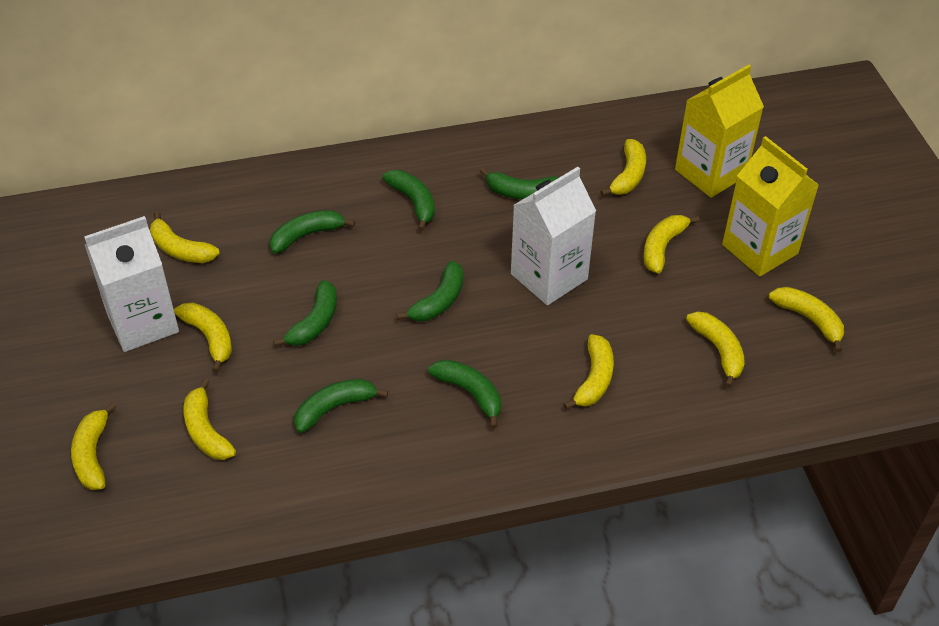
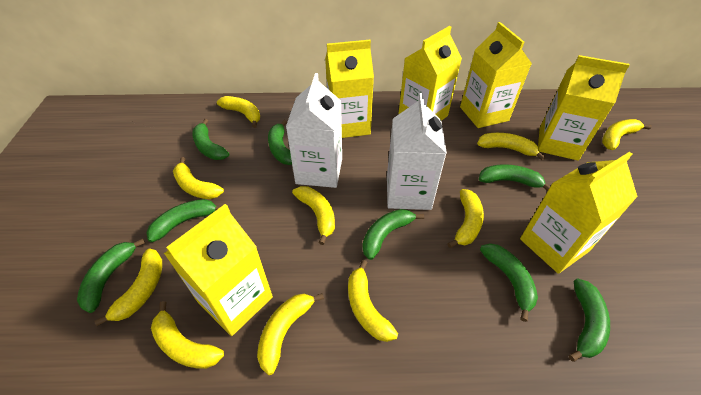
green banana: 7 -> 8
yellow banana: 9 -> 10
yellow carton: 2 -> 6

